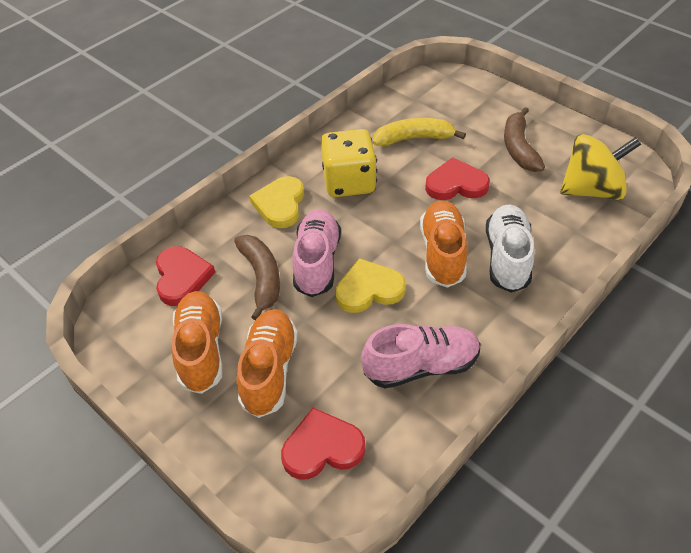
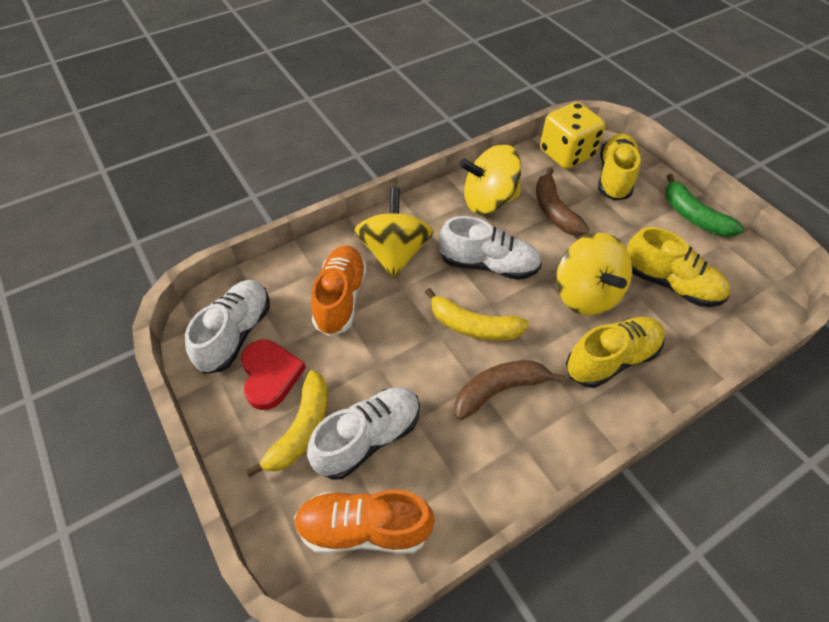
green banana: 0 -> 1
orange shoe: 3 -> 2
pink shoe: 2 -> 0
red heart: 3 -> 1
white shoe: 1 -> 3
yellow banana: 1 -> 2
yellow heart: 2 -> 0
yellow shoe: 0 -> 3
yellow spinning top: 1 -> 3

